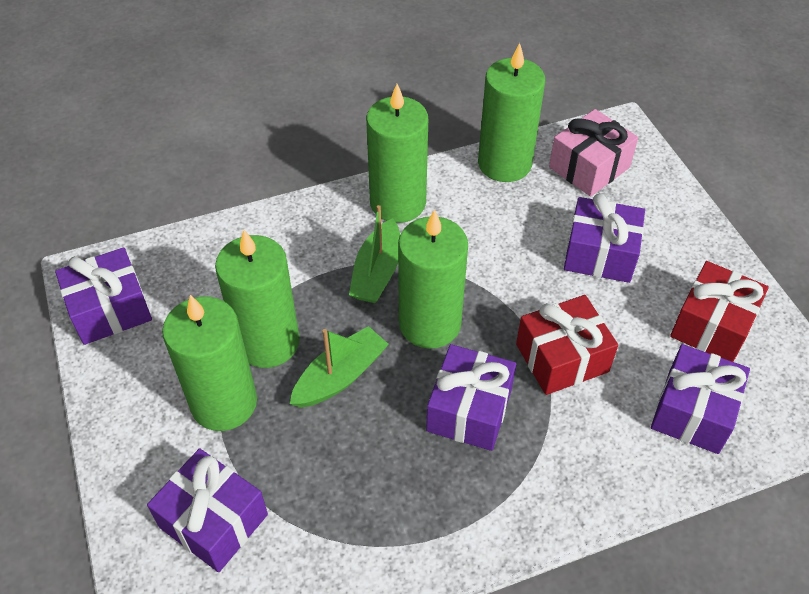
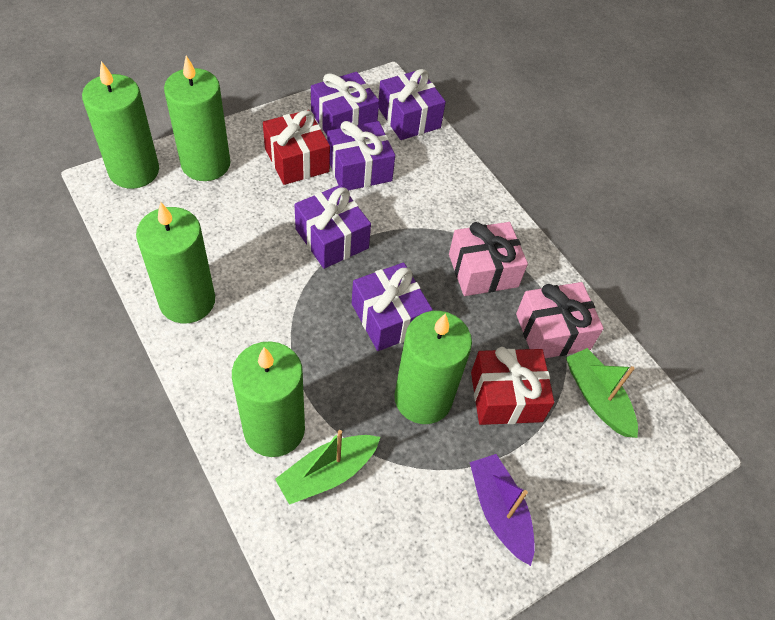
pink gift: 1 -> 2
purple boat: 0 -> 1

